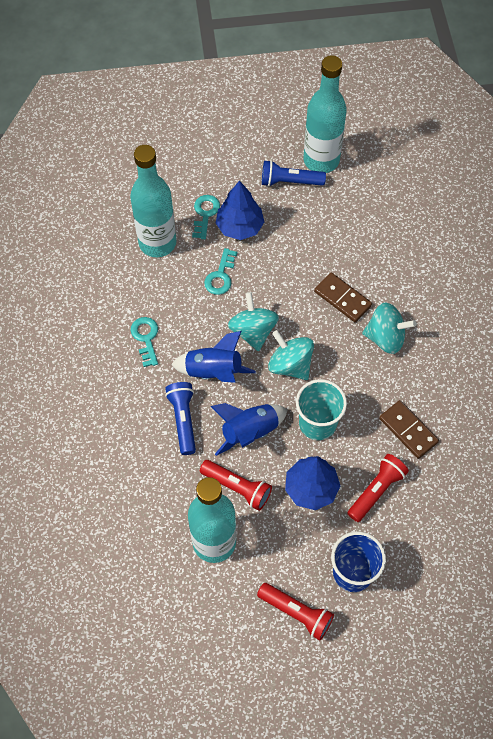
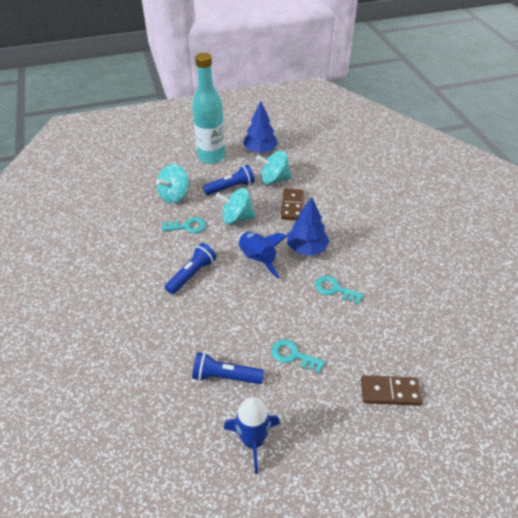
blue cup: 1 -> 0
blue flashlight: 2 -> 3
red flashlight: 3 -> 0
turquoise bottle: 3 -> 1
turquoise cup: 1 -> 0

